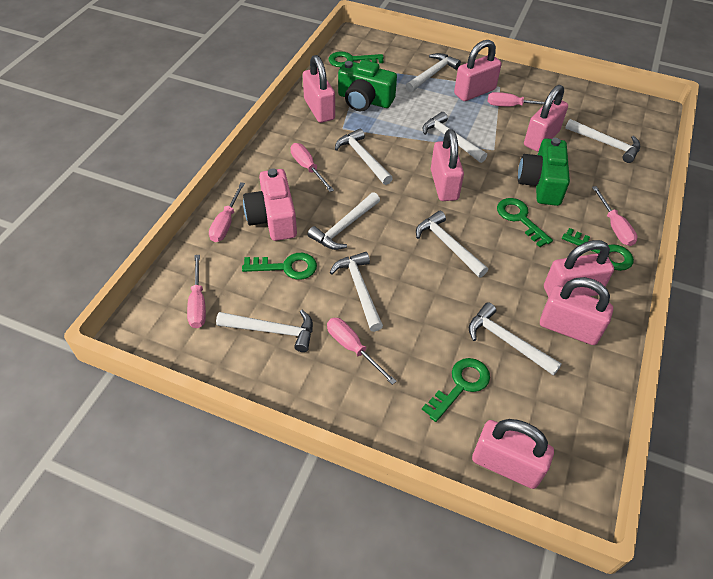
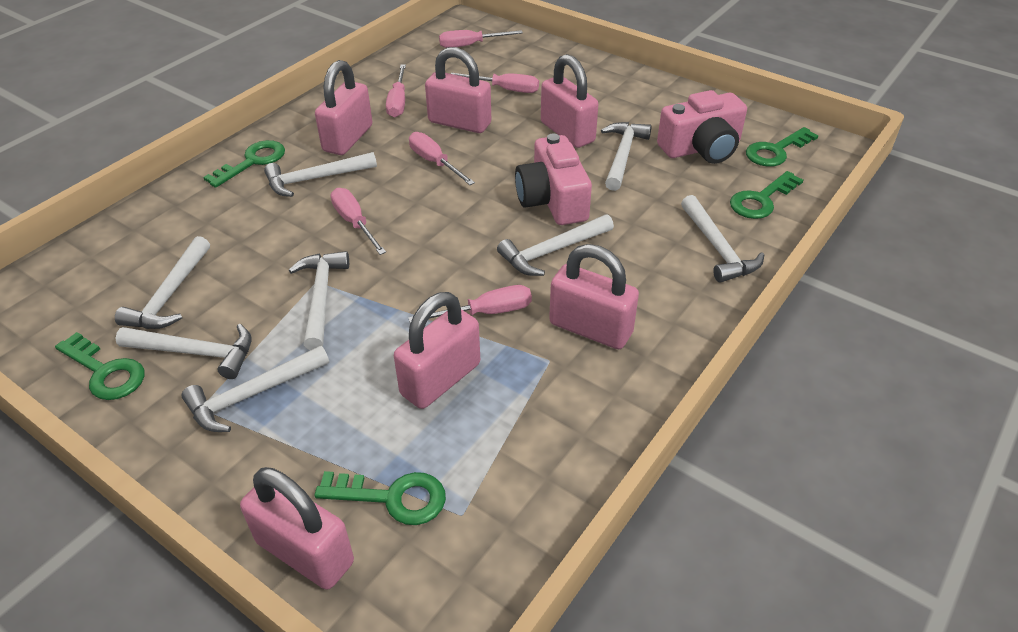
green camera: 2 -> 0
pink camera: 1 -> 2
pink padlock: 7 -> 6
white hammer: 9 -> 8

